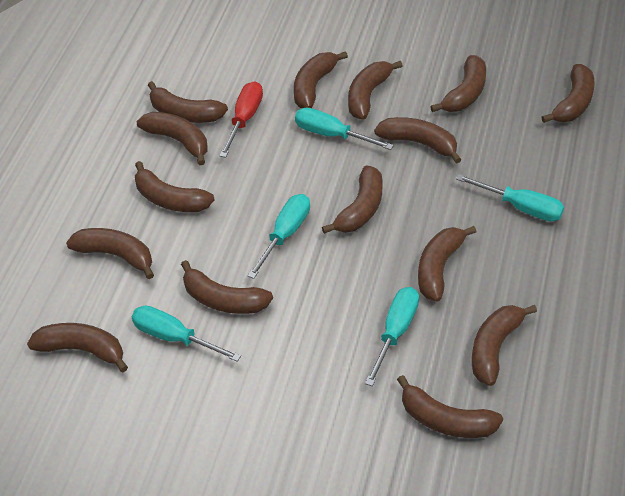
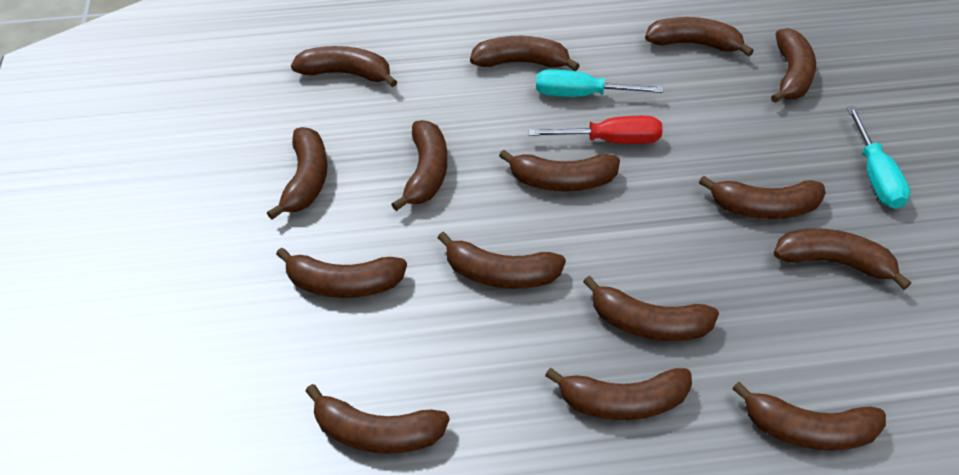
turquoise screwdriver: 5 -> 2

